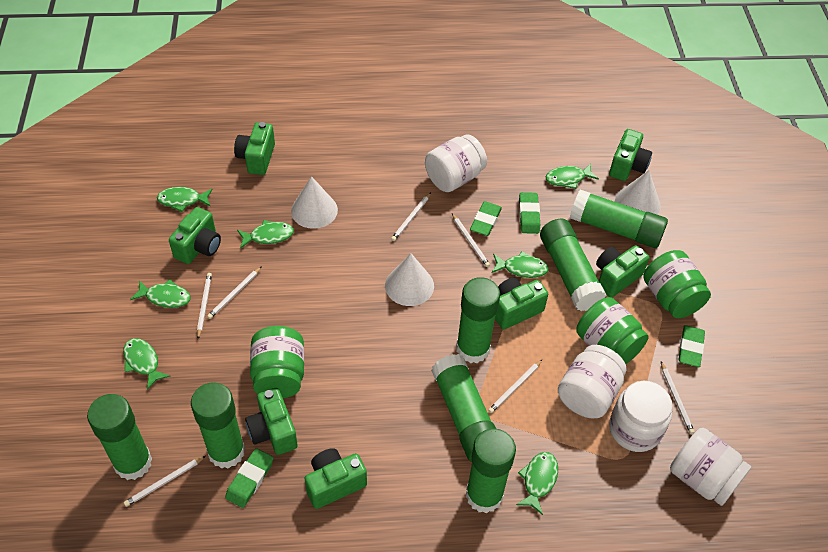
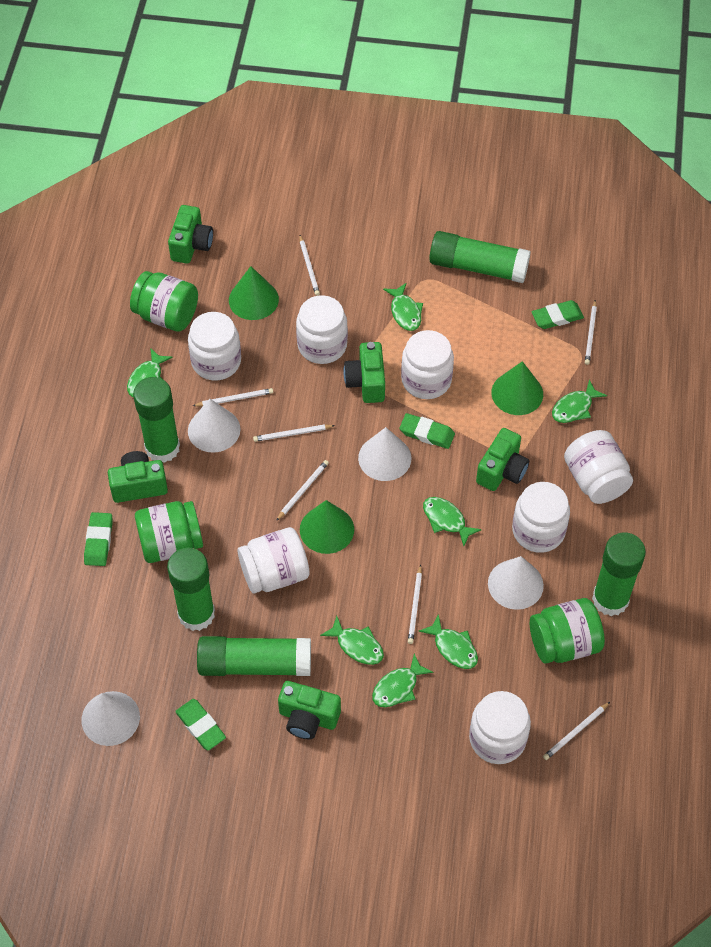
green camera: 7 -> 5
green cone: 0 -> 3
green glue stick: 7 -> 5
white cone: 3 -> 4
white jar: 4 -> 7

